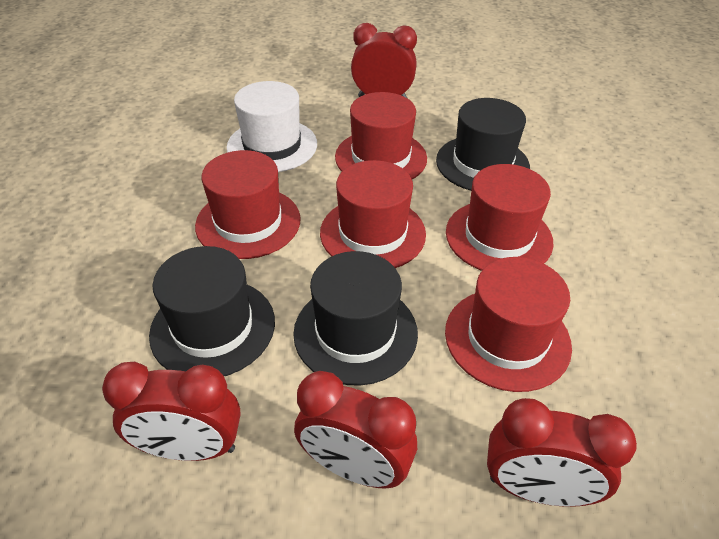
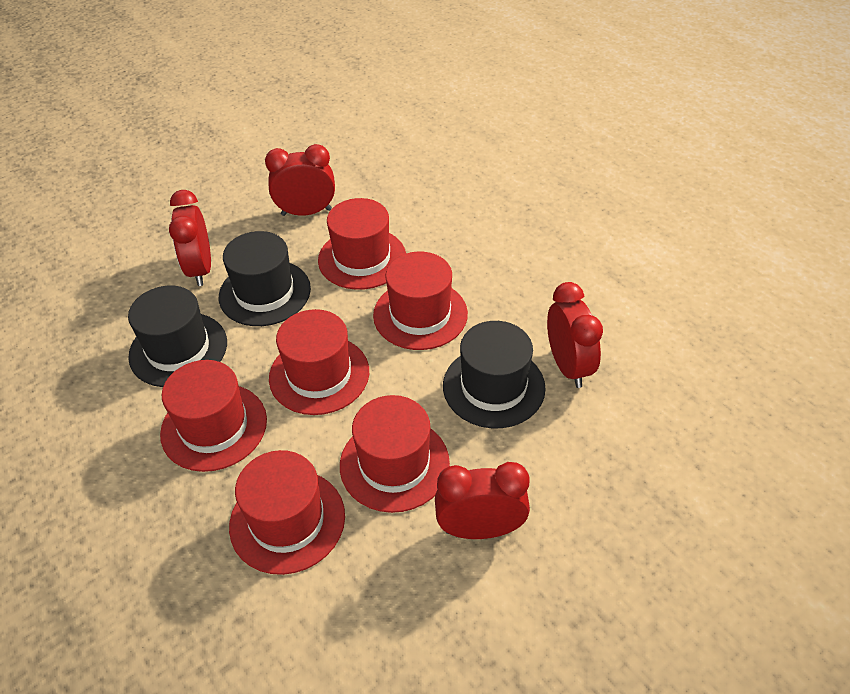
red hat: 5 -> 6
white hat: 1 -> 0

